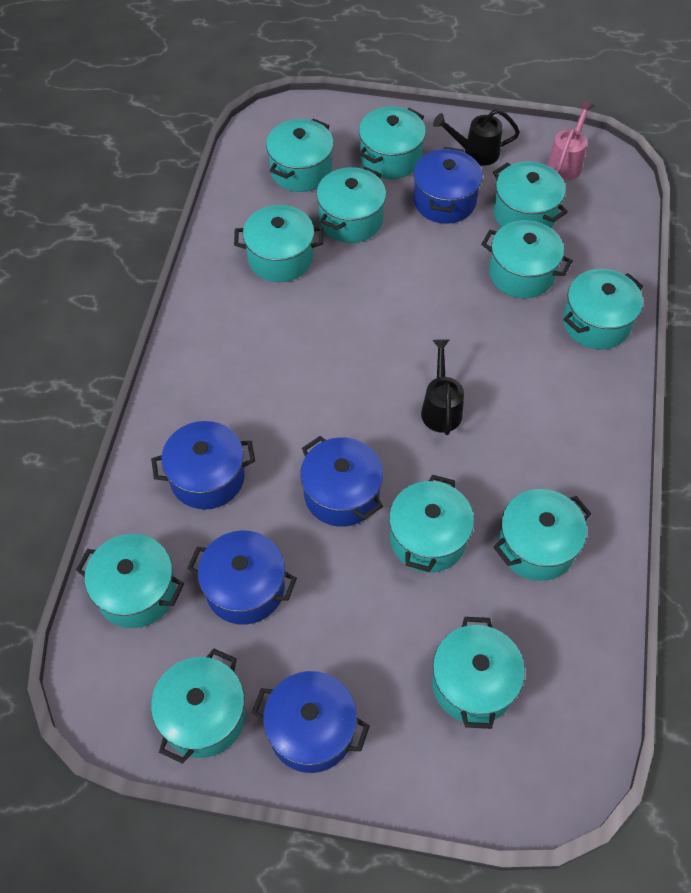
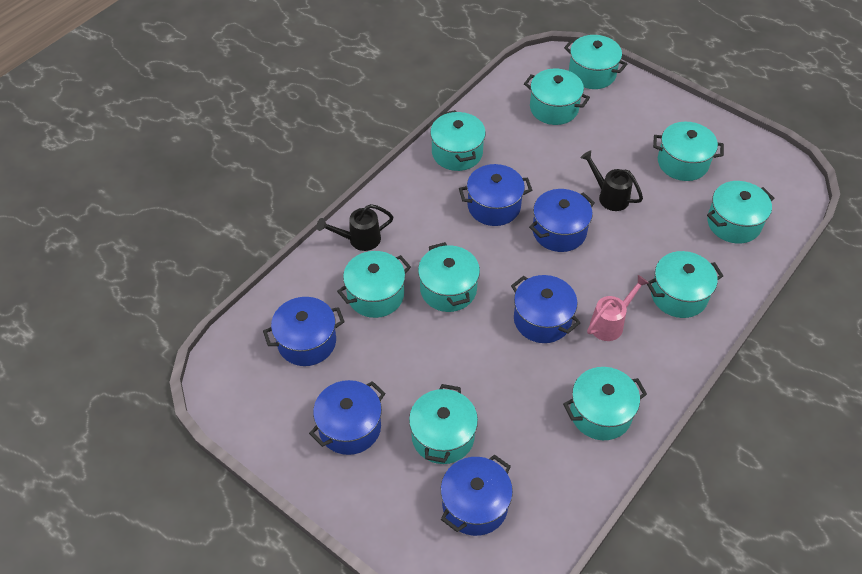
blue pot: 5 -> 6
turquoise pot: 12 -> 10

